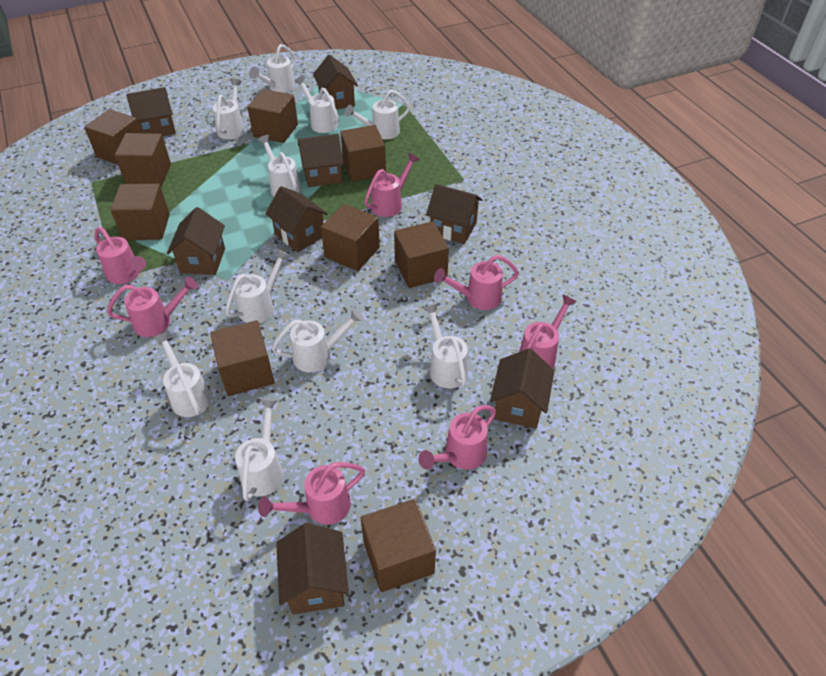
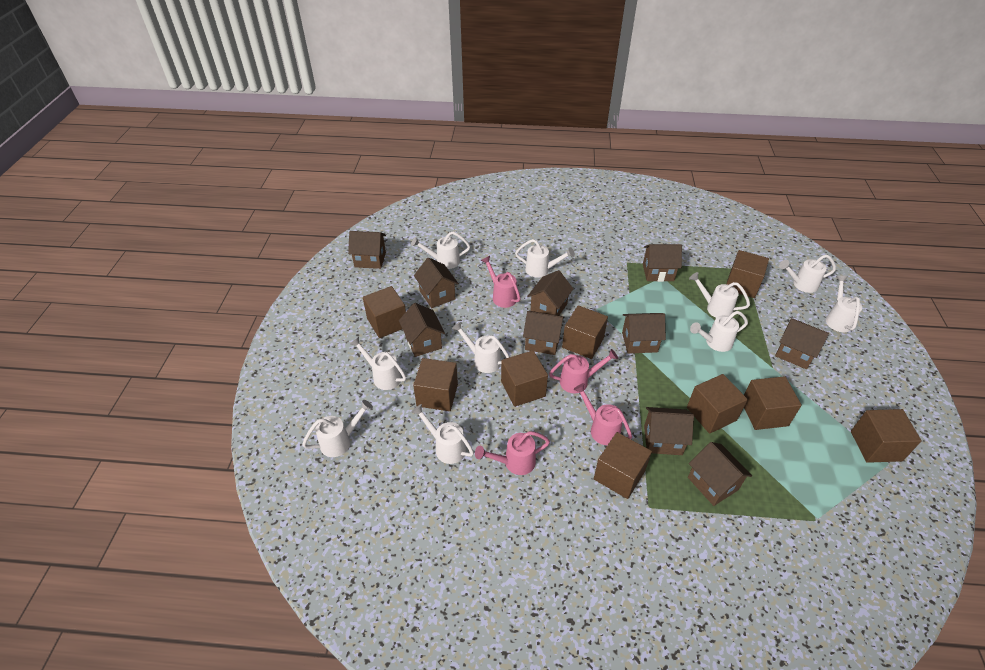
brown house: 8 -> 10
pink watering can: 7 -> 4

